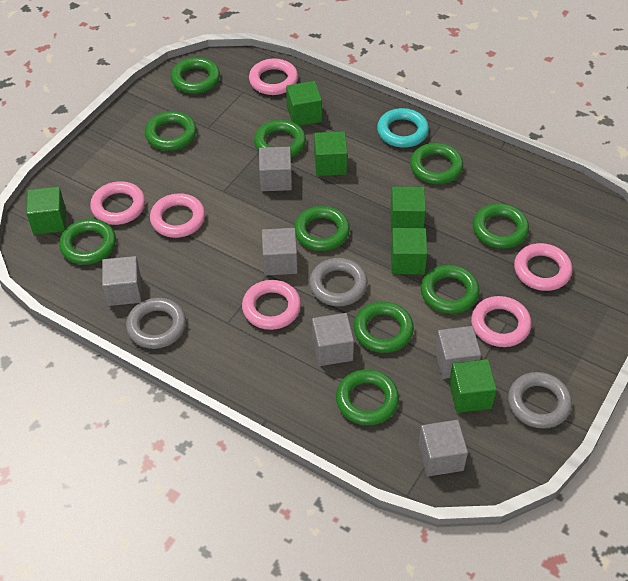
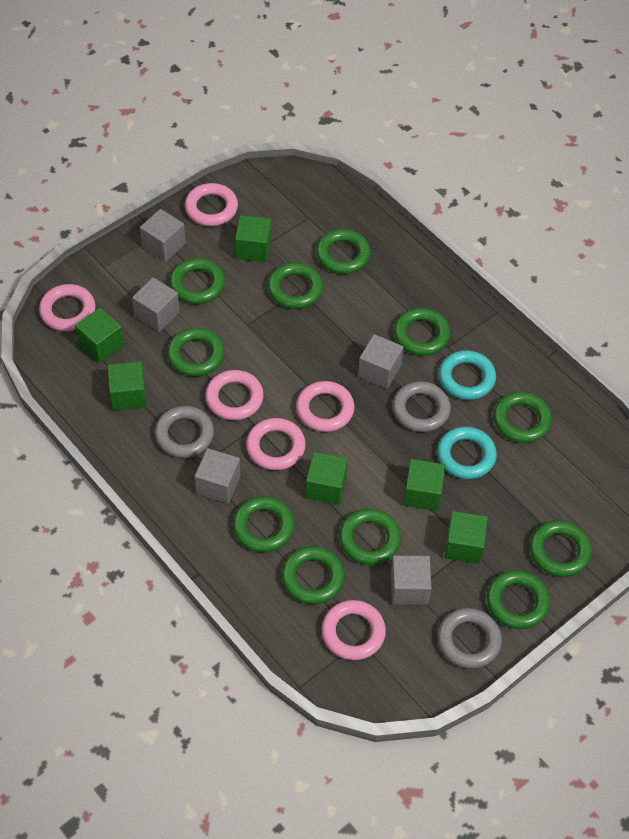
green ring: 10 -> 11
grey cube: 6 -> 5
turquoise ring: 1 -> 2

